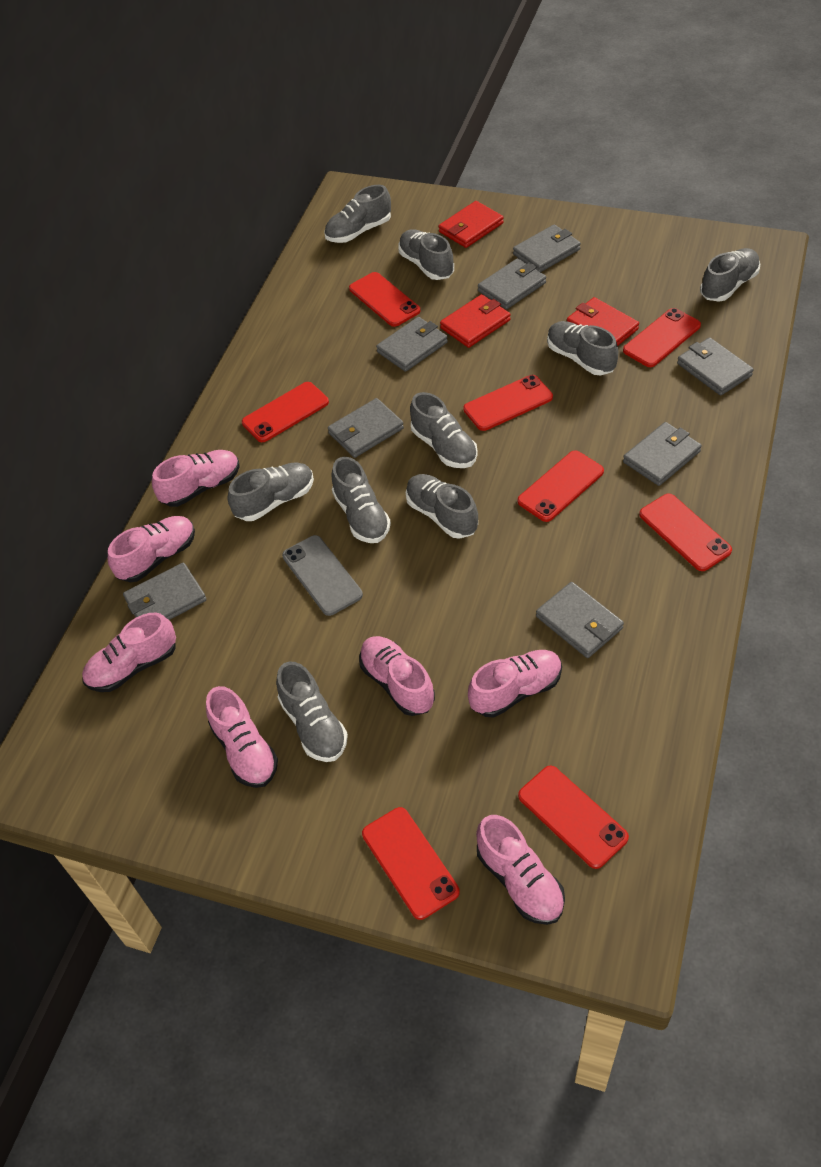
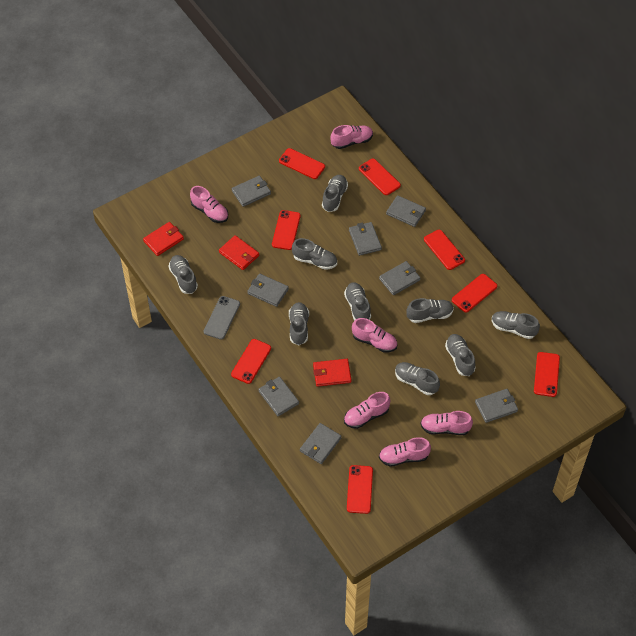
pink shoe: 7 -> 6

